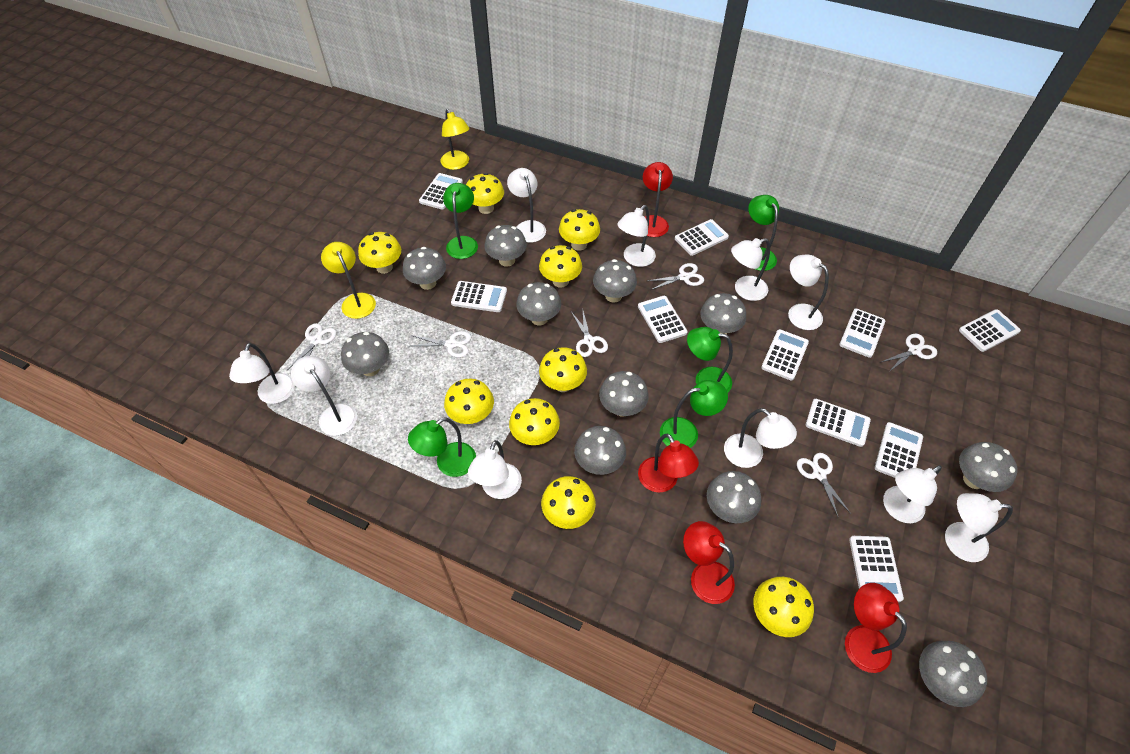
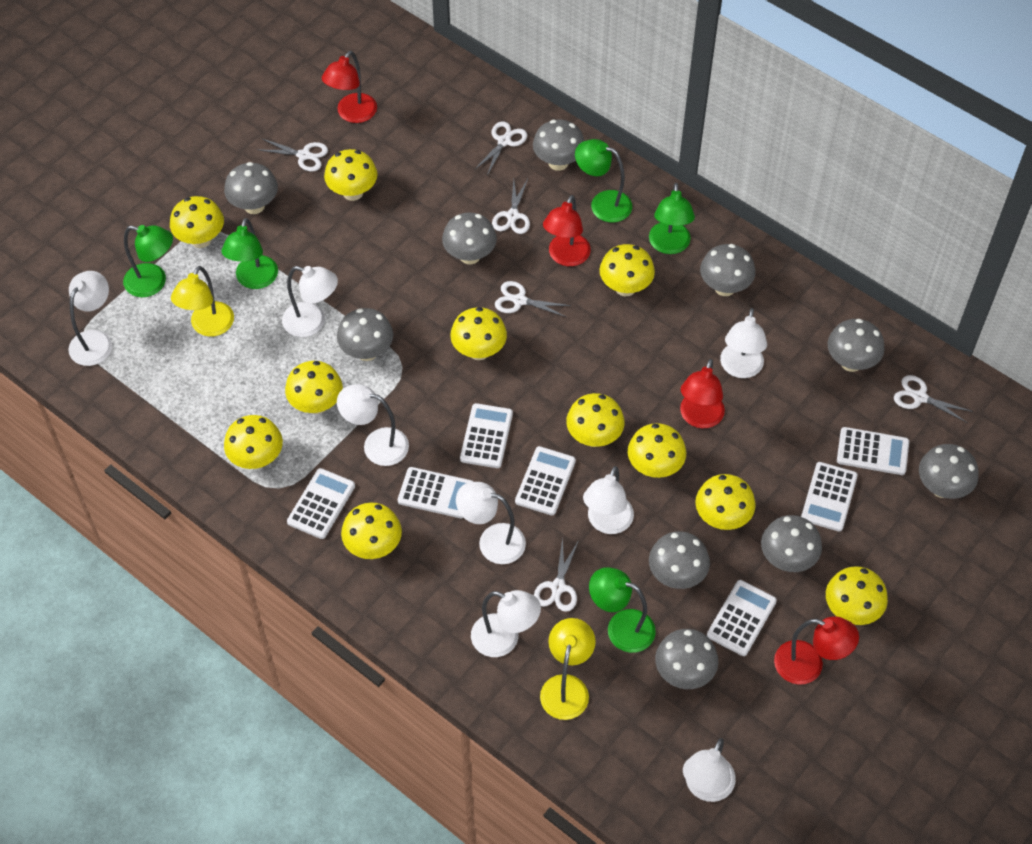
grey mushroom: 11 -> 10
white calculator: 10 -> 7
white lamp: 10 -> 8
yellow mushroom: 9 -> 11

